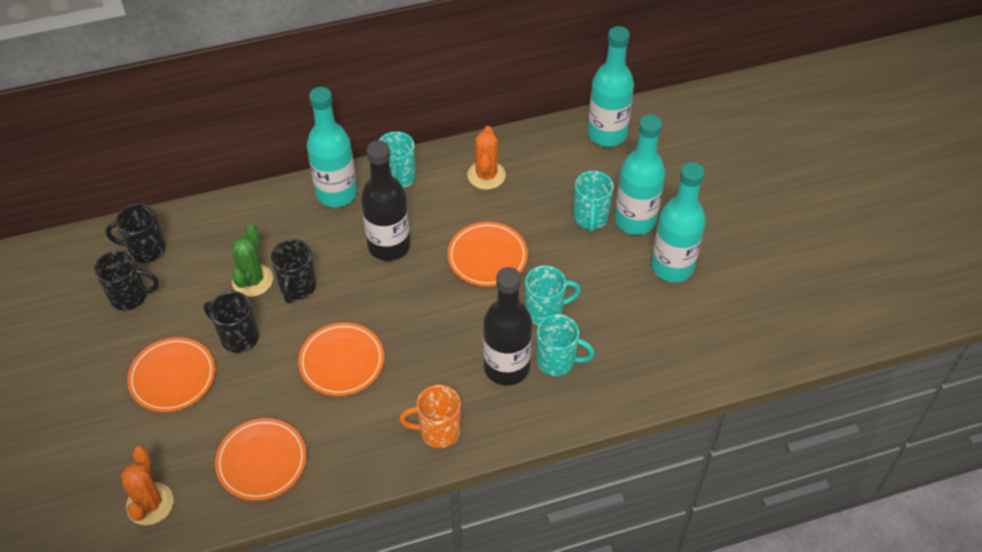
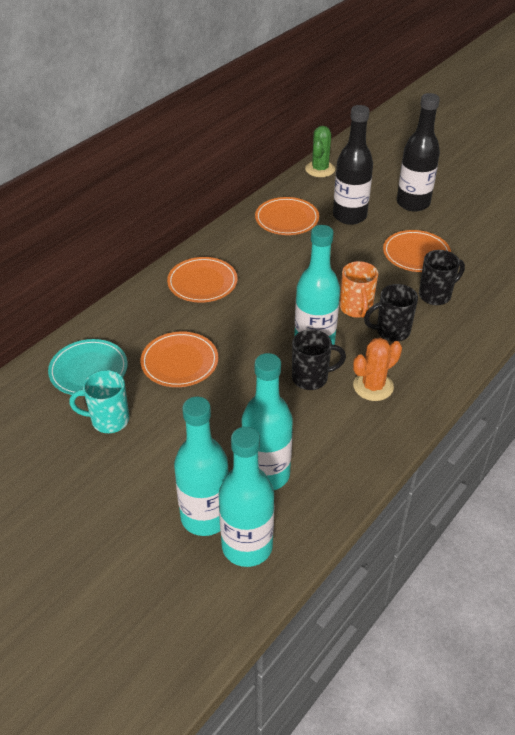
black mug: 4 -> 3
orange cactus: 2 -> 1
turquoise mug: 4 -> 1
turquoise plate: 0 -> 1

